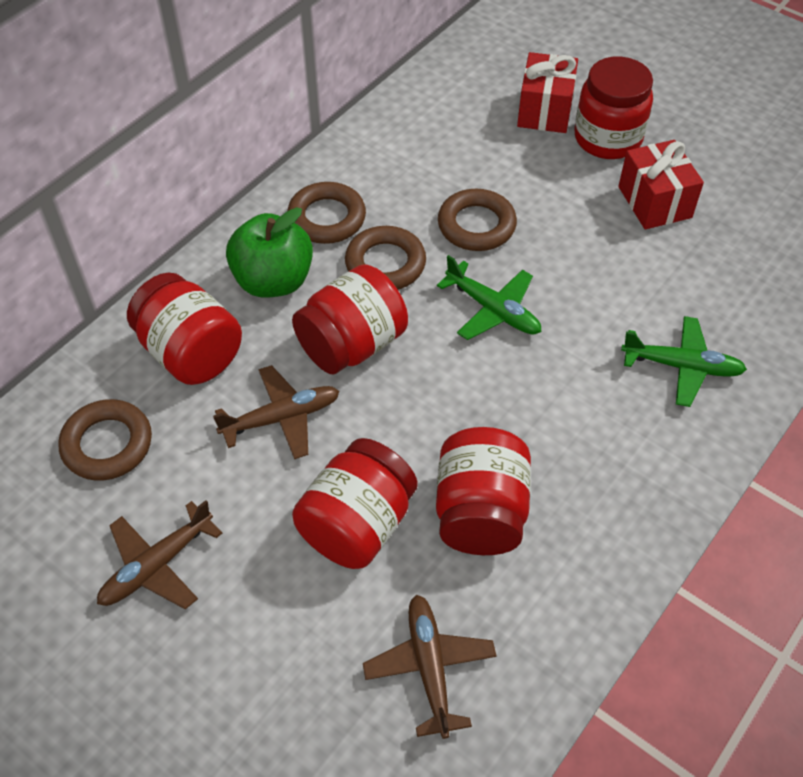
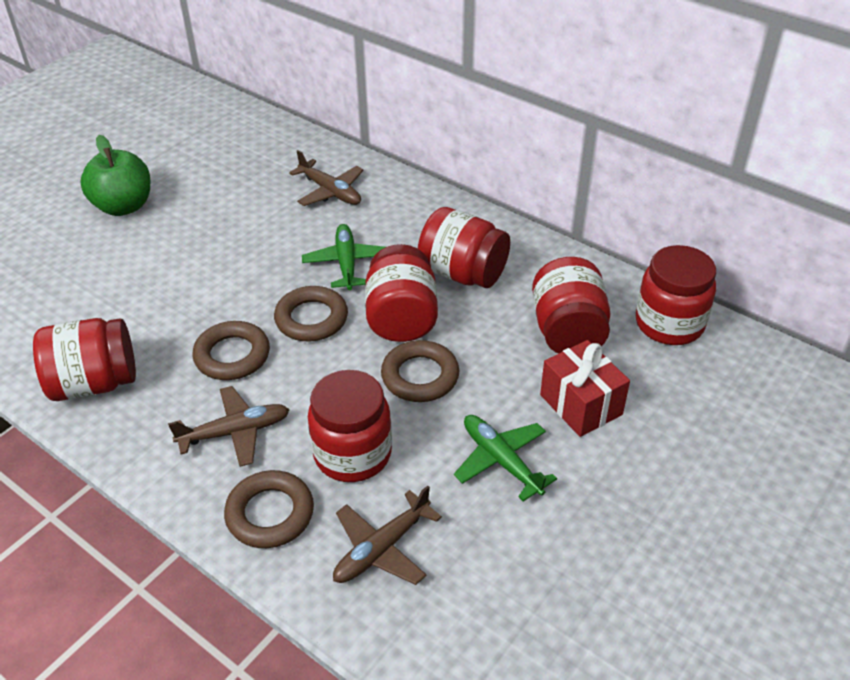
red gift: 2 -> 1
red jar: 5 -> 6

